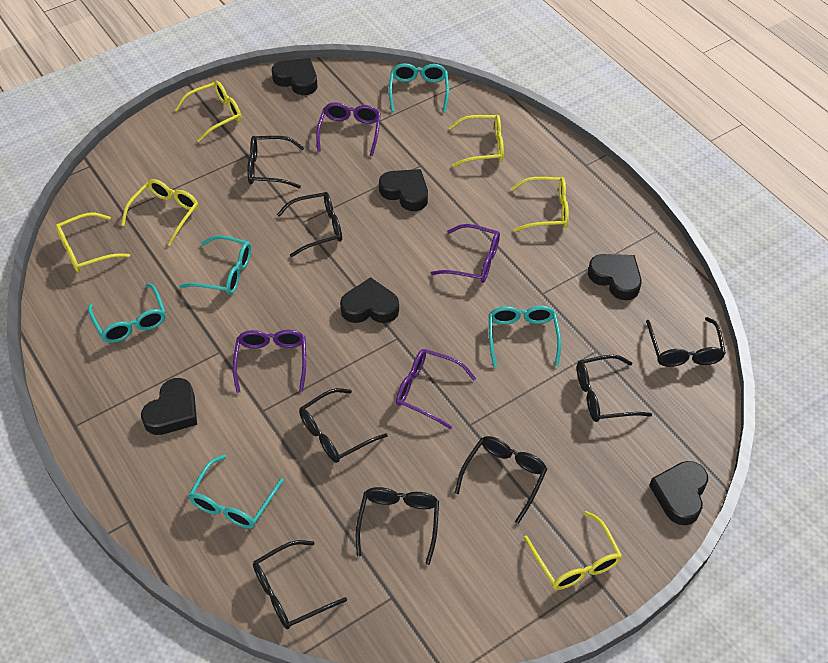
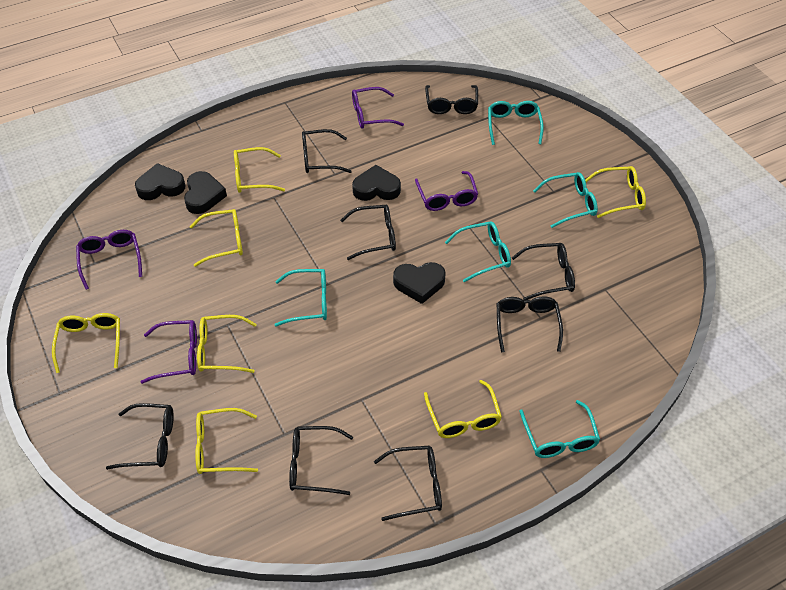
black heart: 6 -> 4
yellow glasses: 6 -> 7

